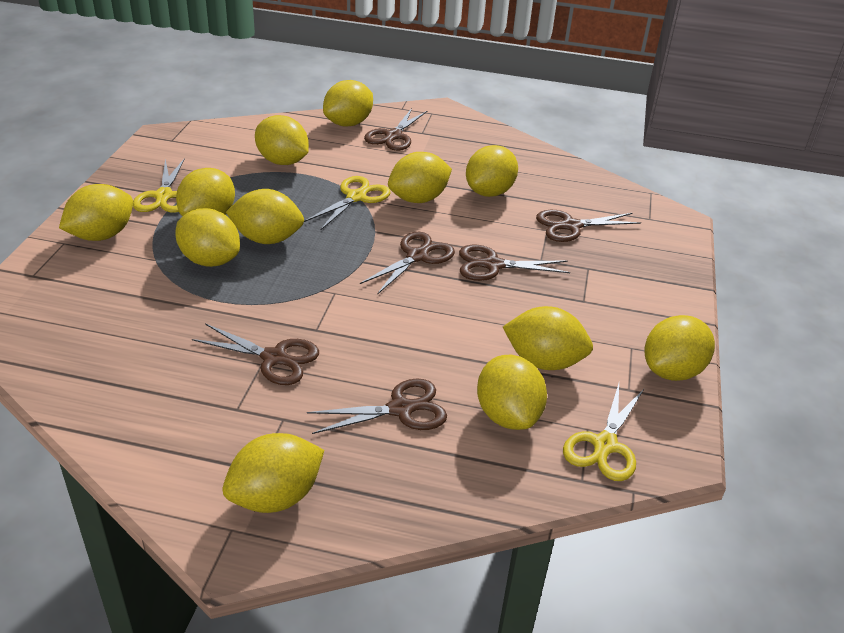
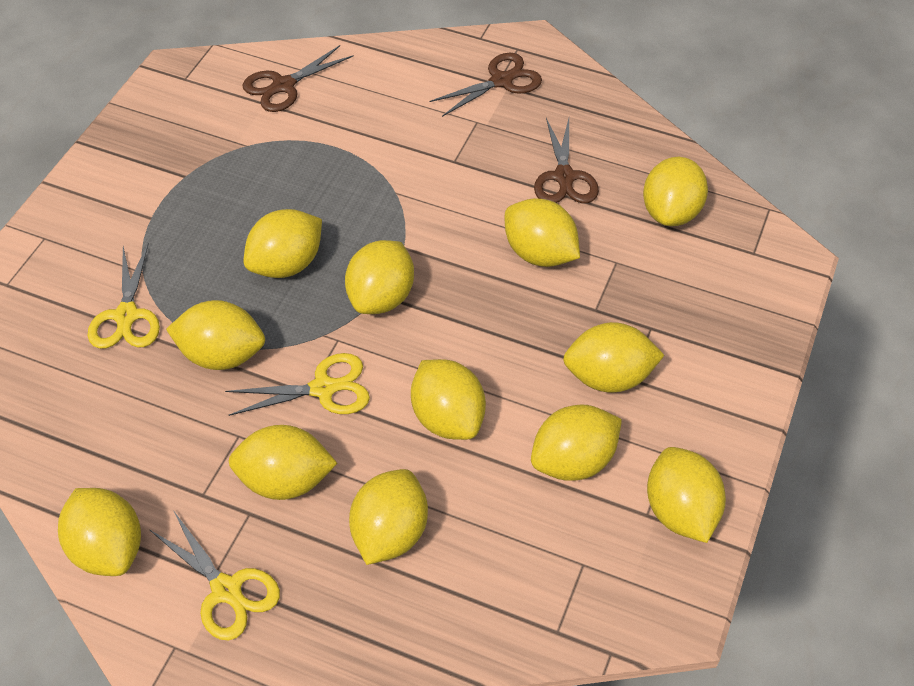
brown scissors: 6 -> 3

